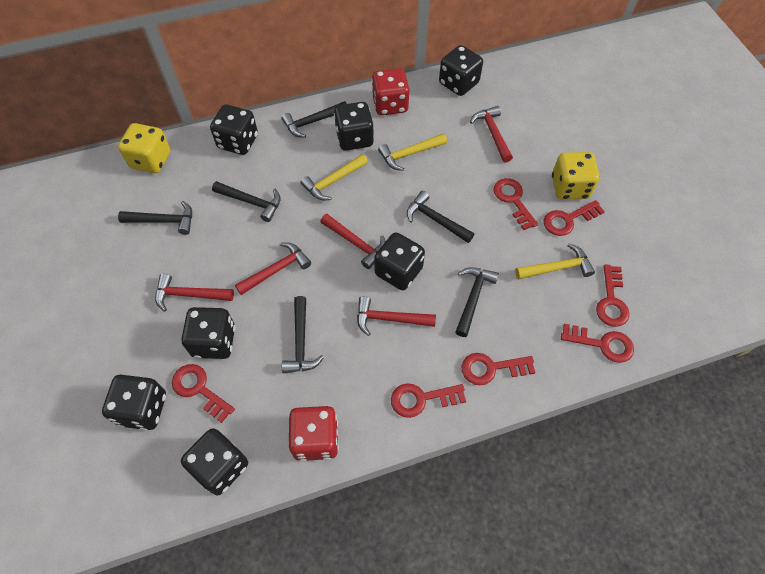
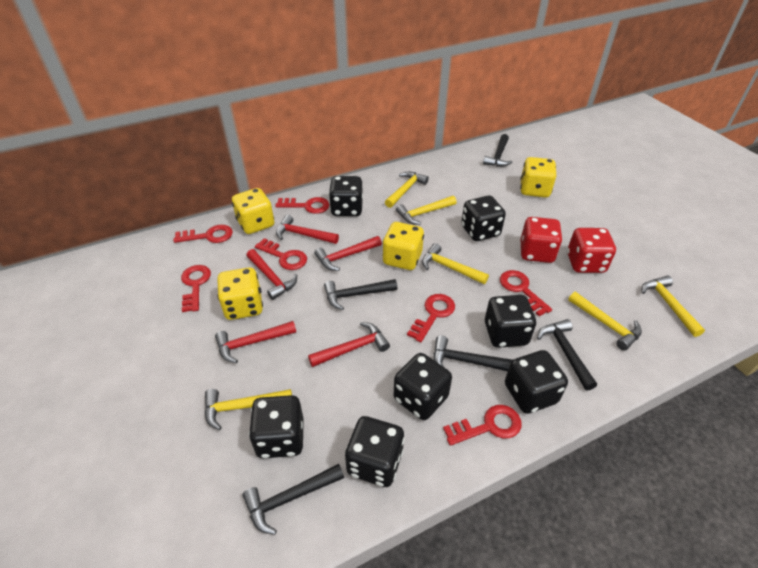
black hammer: 6 -> 5
yellow dice: 2 -> 4
yellow hammer: 3 -> 6

